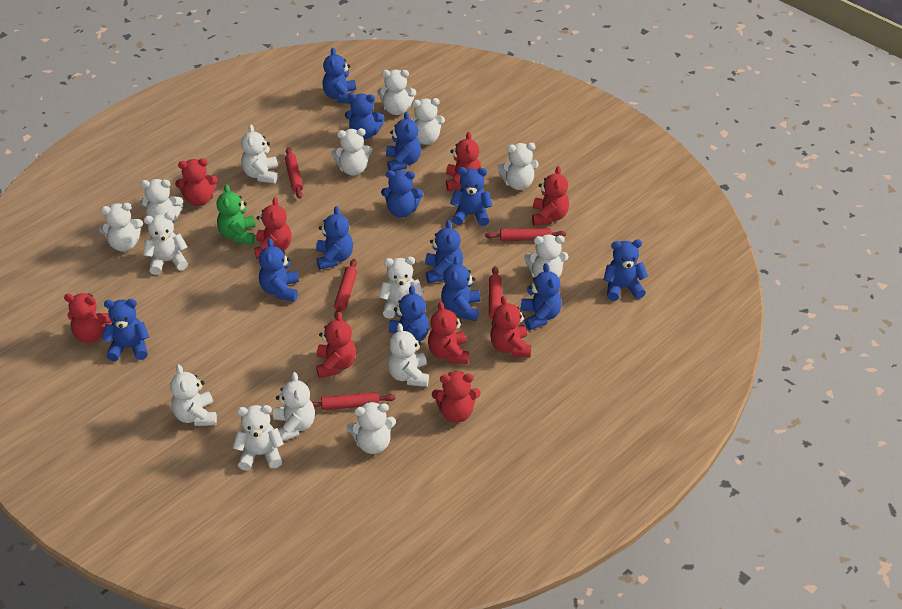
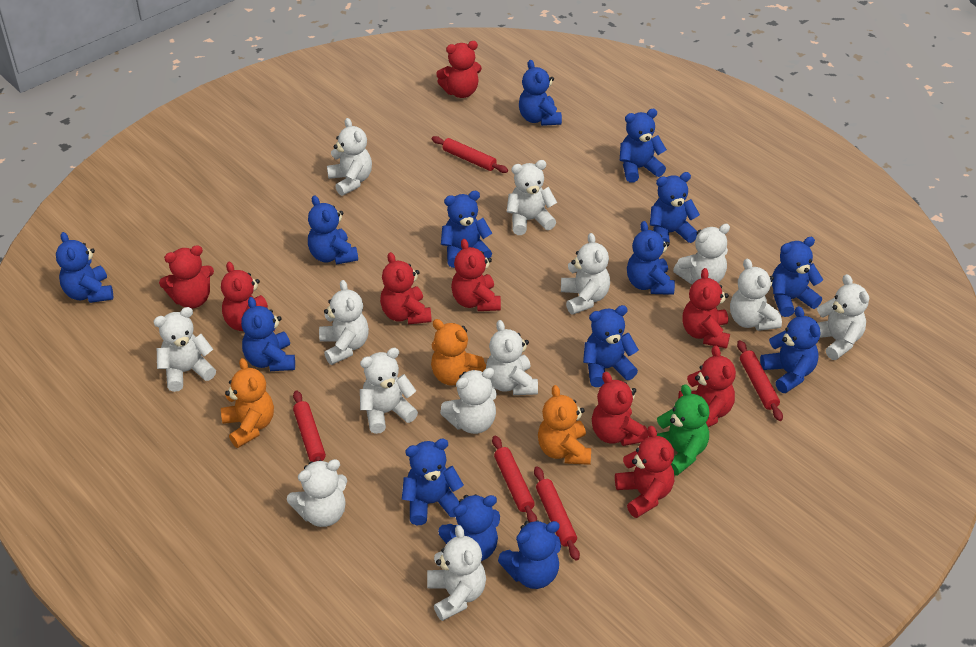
blue teddy bear: 13 -> 14
orange teddy bear: 0 -> 3
white teddy bear: 15 -> 13

